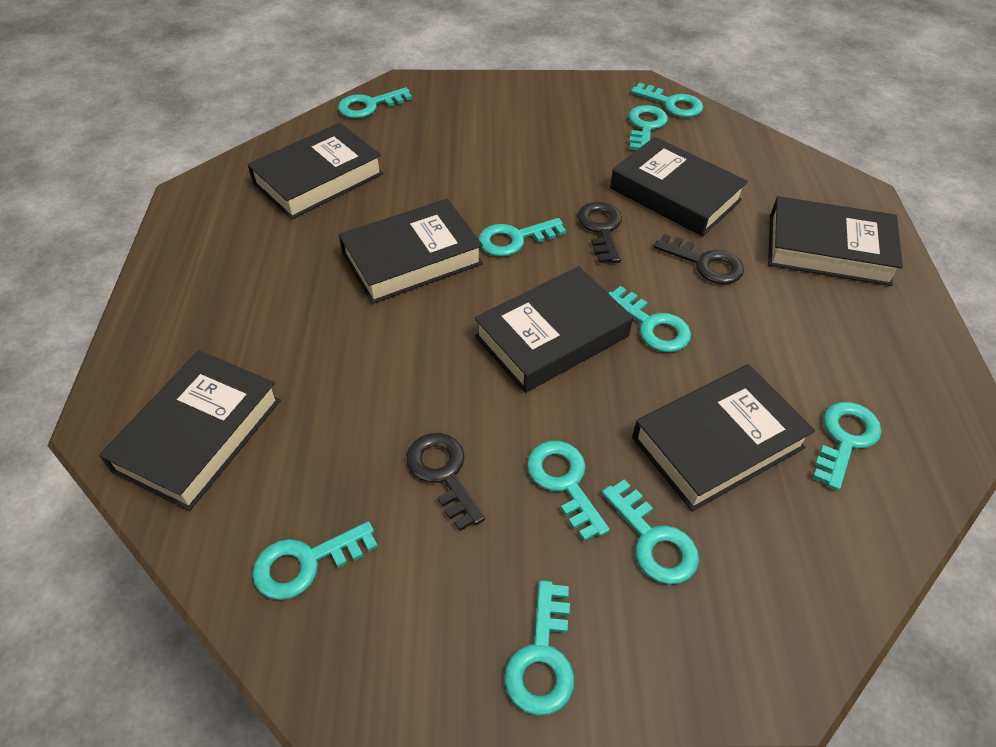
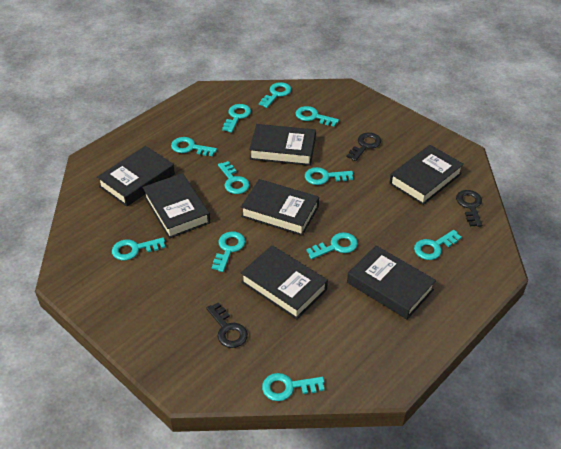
turquoise key: 10 -> 11

